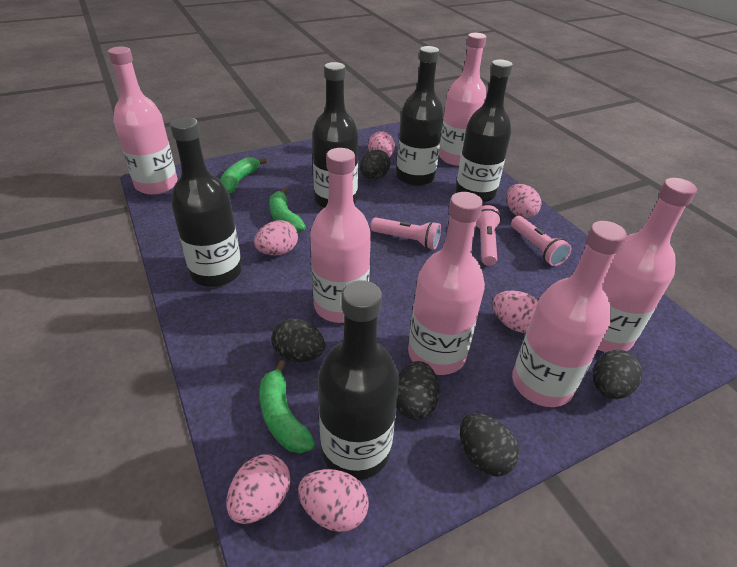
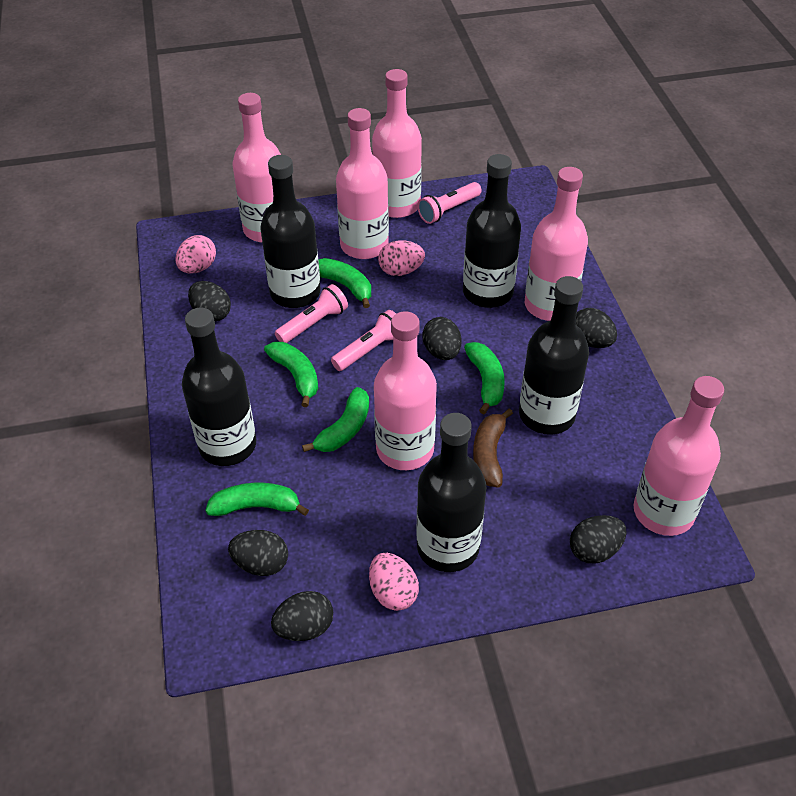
black egg: 5 -> 6
brown banana: 0 -> 1
green banana: 3 -> 5
pink egg: 6 -> 3

